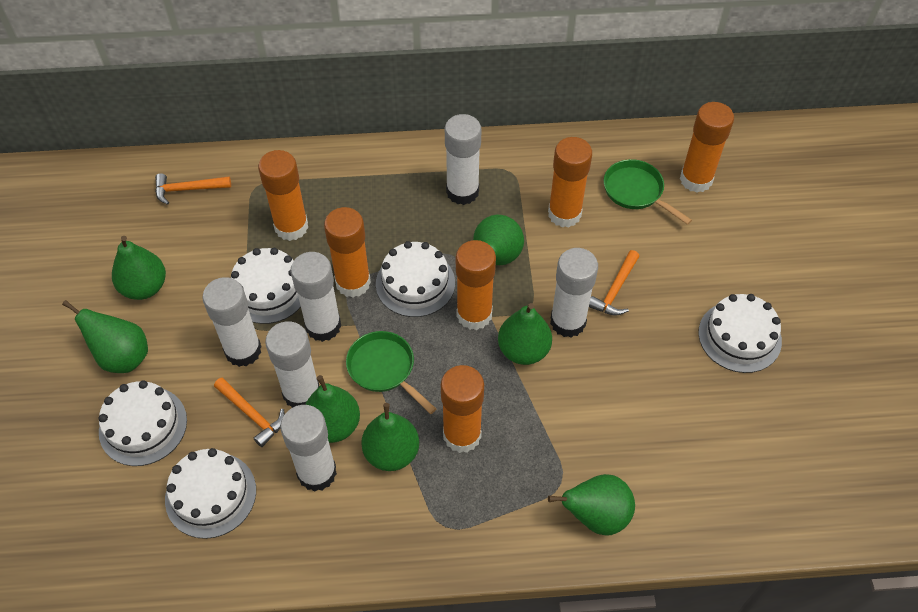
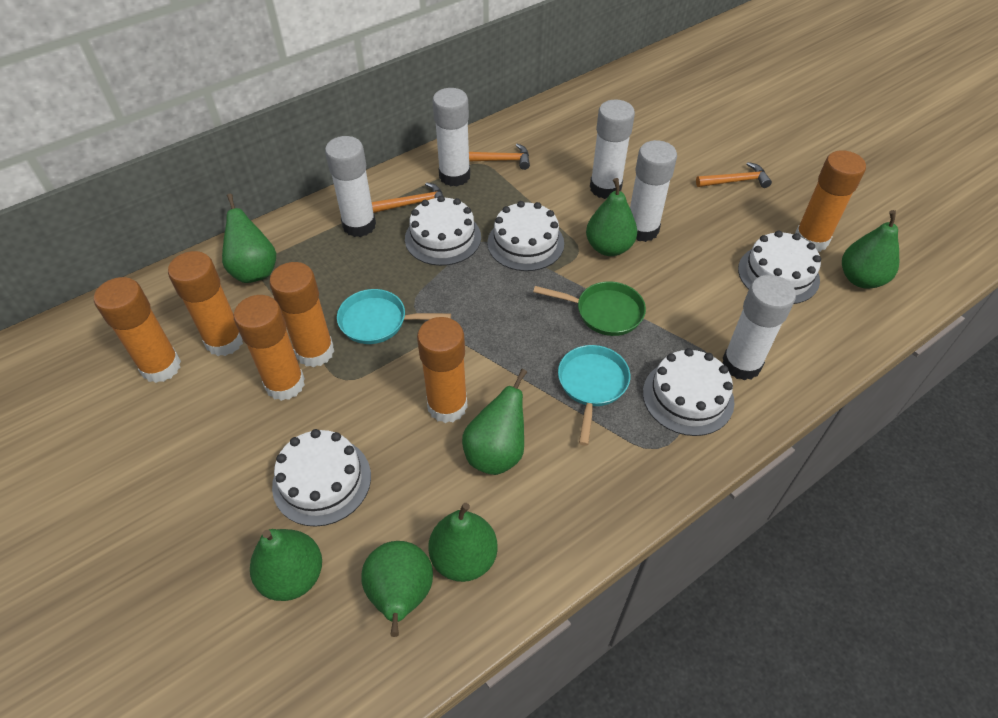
green pan: 2 -> 1
turquoise pan: 0 -> 2
white glue stick: 6 -> 5

